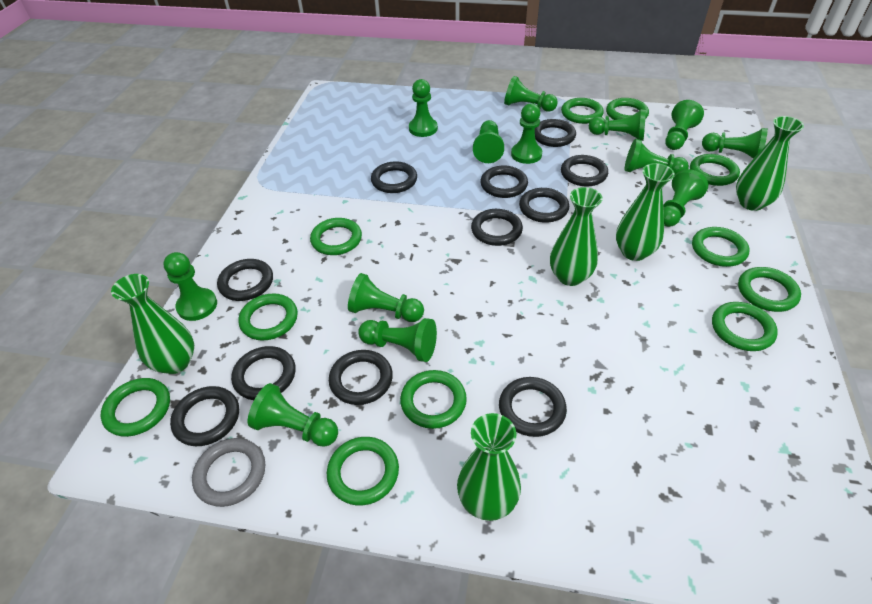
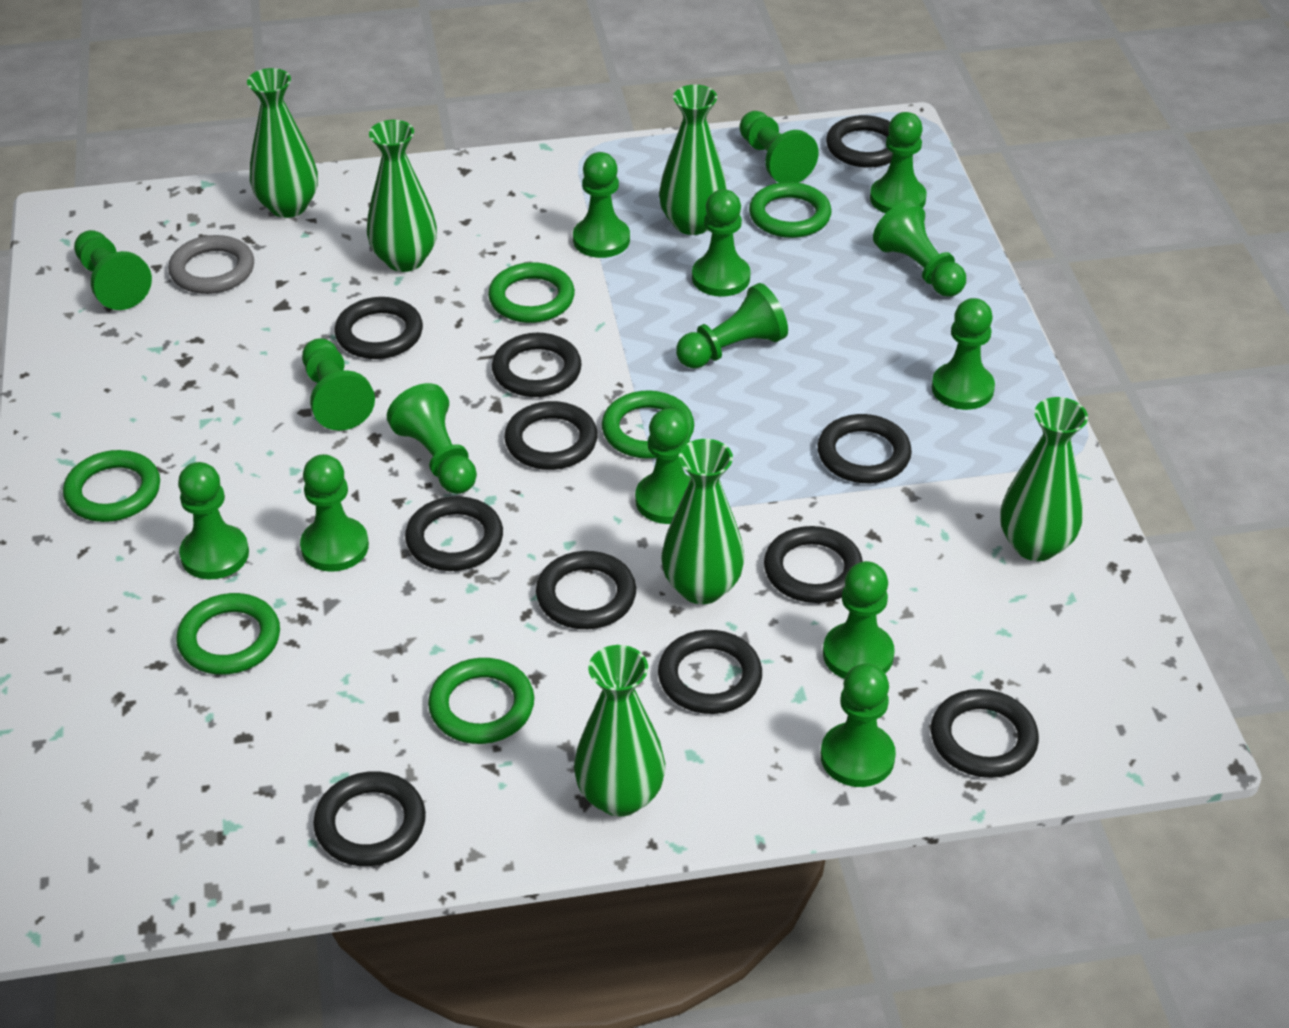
green pawn: 13 -> 15
green ring: 11 -> 6
green vase: 5 -> 6

